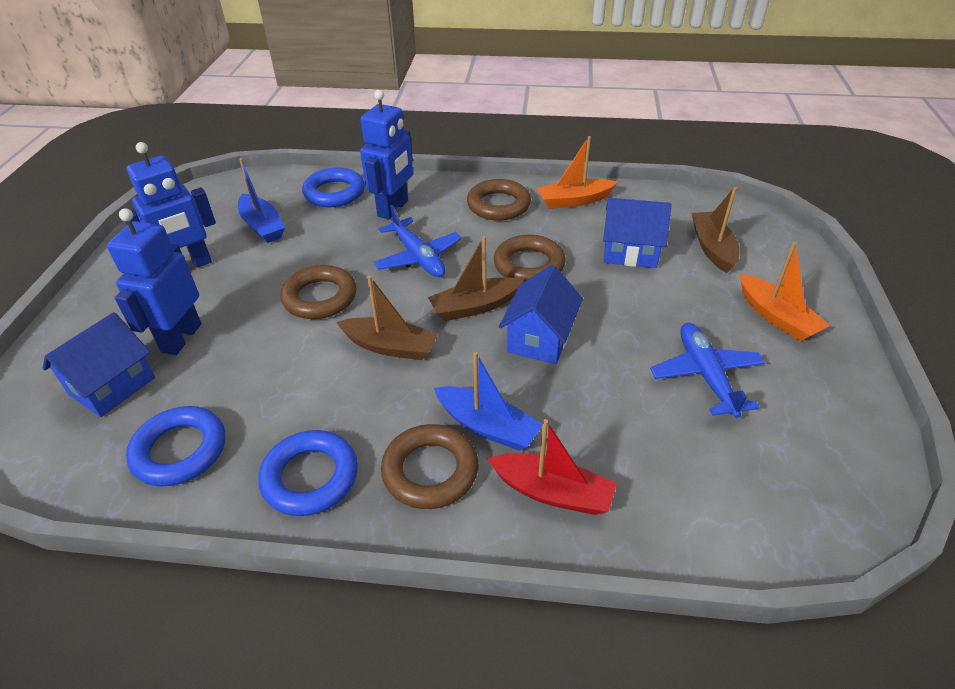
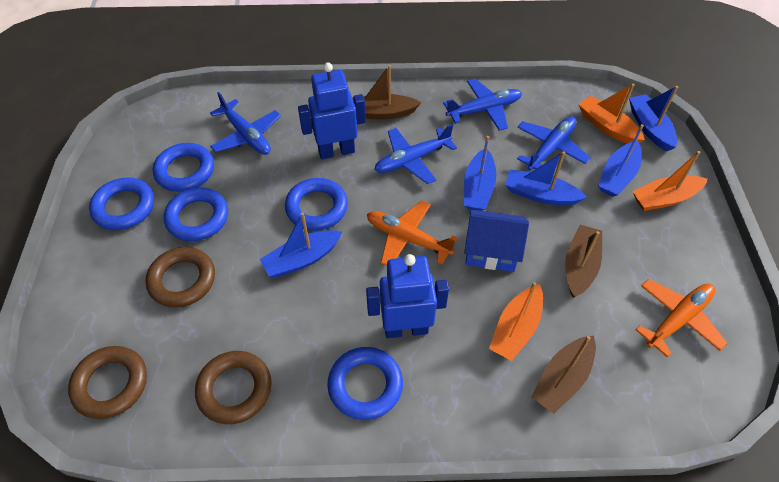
blue boat: 2 -> 5
blue house: 3 -> 1
blue plane: 2 -> 4
blue ring: 3 -> 5
blue robot: 3 -> 2
brown ring: 4 -> 3
orange boat: 2 -> 3
orange plane: 0 -> 2
red boat: 1 -> 0

